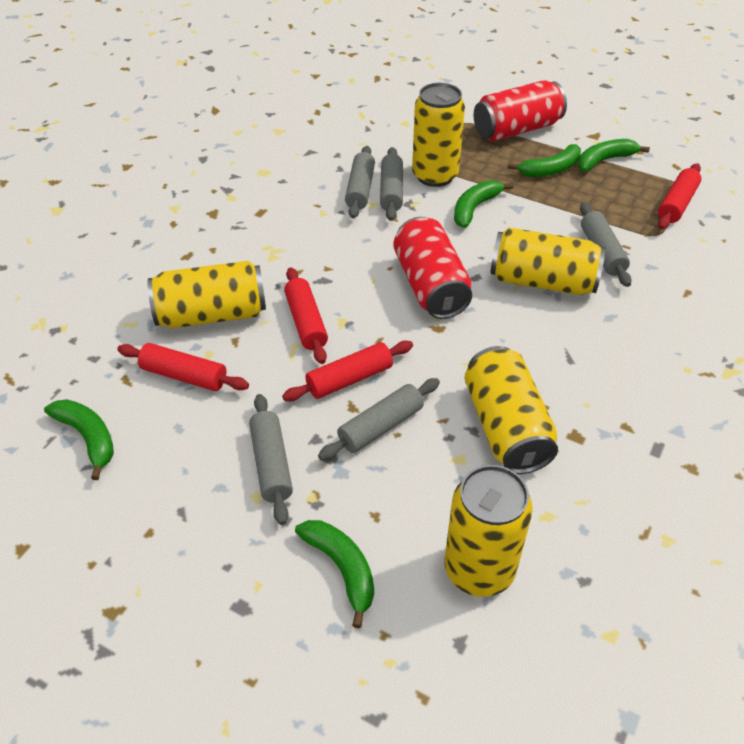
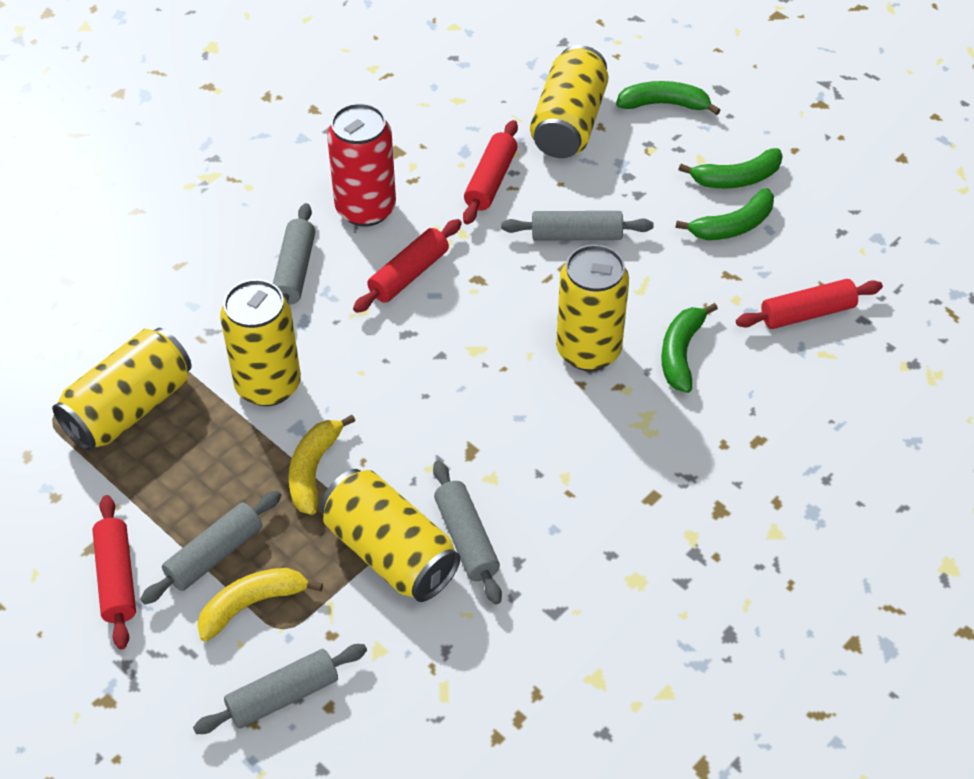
green banana: 5 -> 4
red can: 2 -> 1
yellow banana: 0 -> 2

